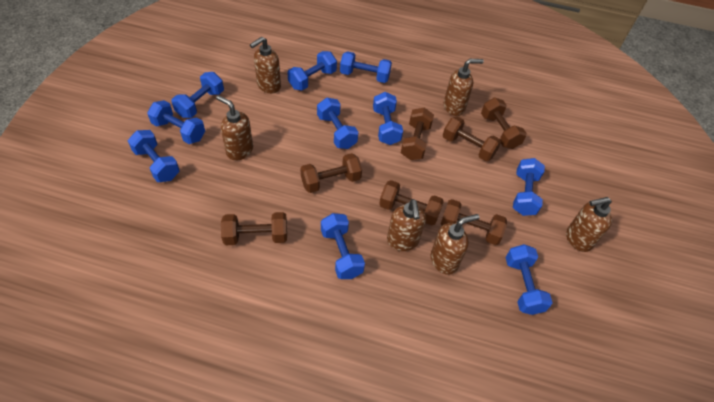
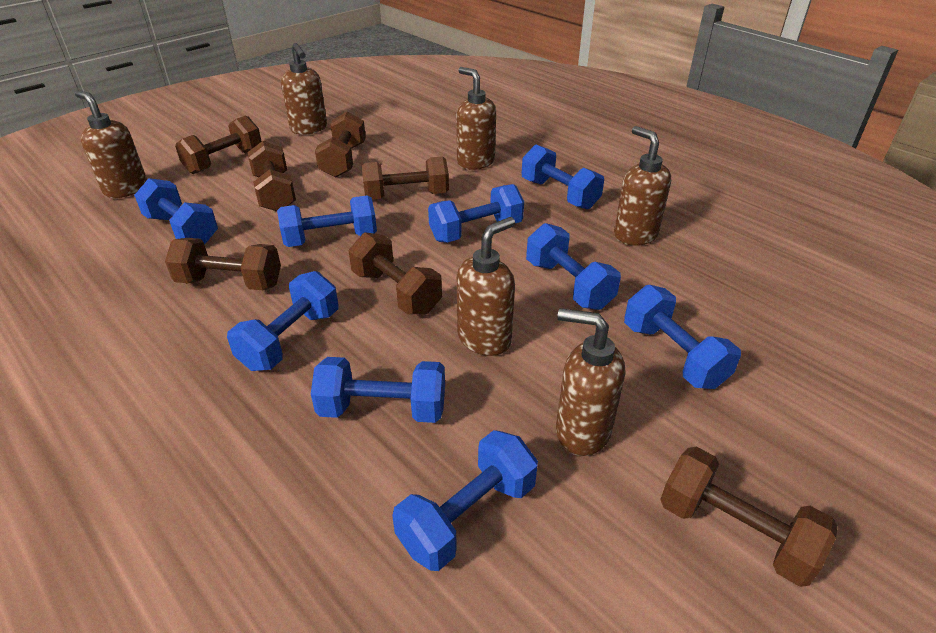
blue dumbbell: 10 -> 9

